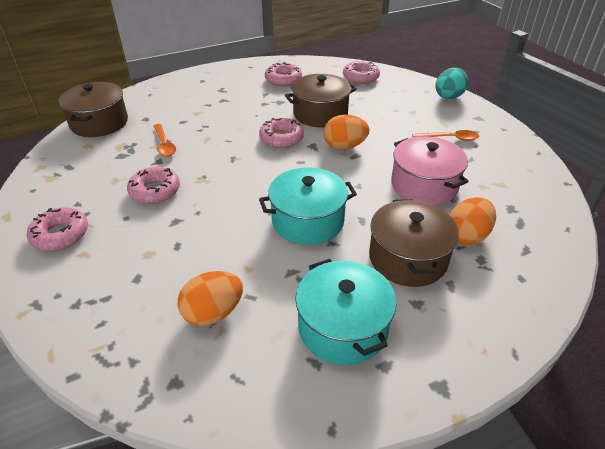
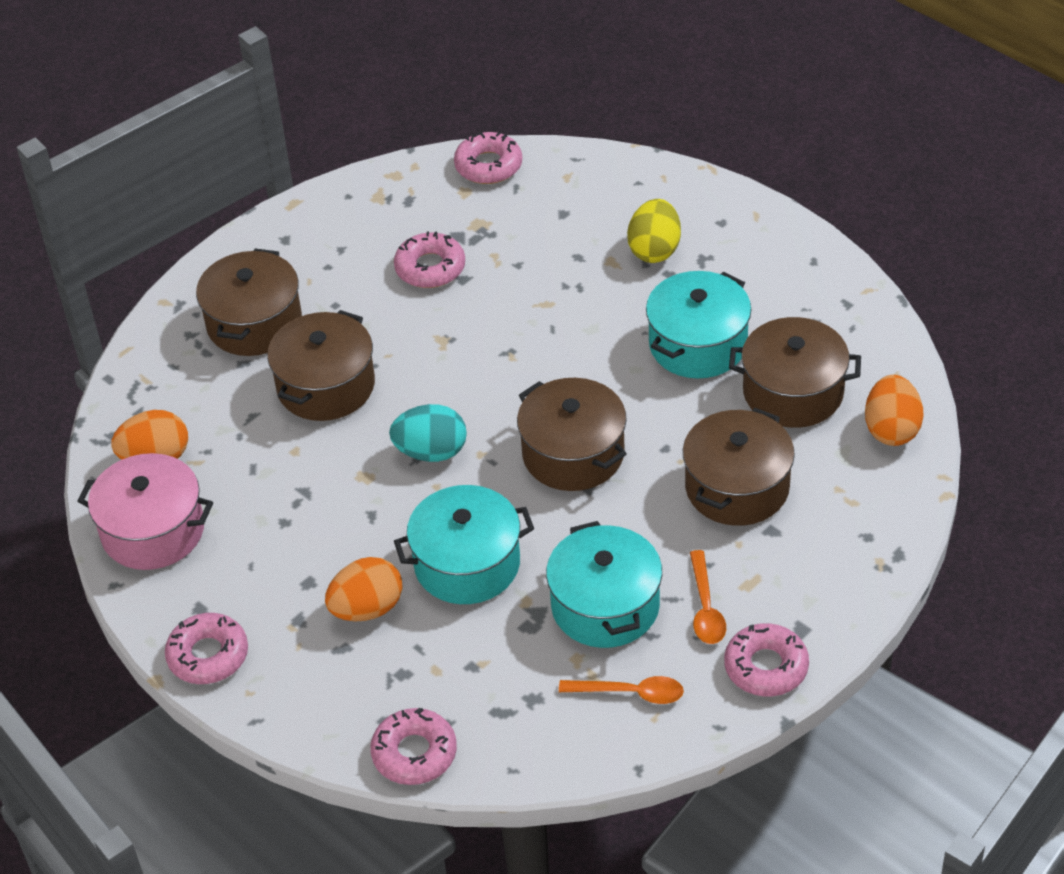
brown pot: 3 -> 5
turquoise pot: 2 -> 3
yellow egg: 0 -> 1

